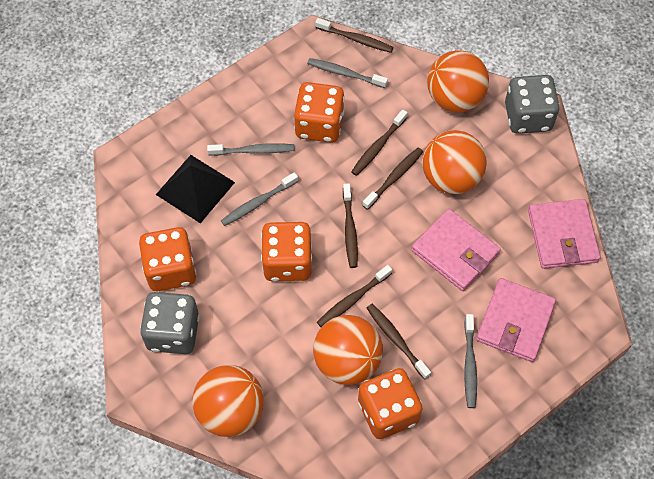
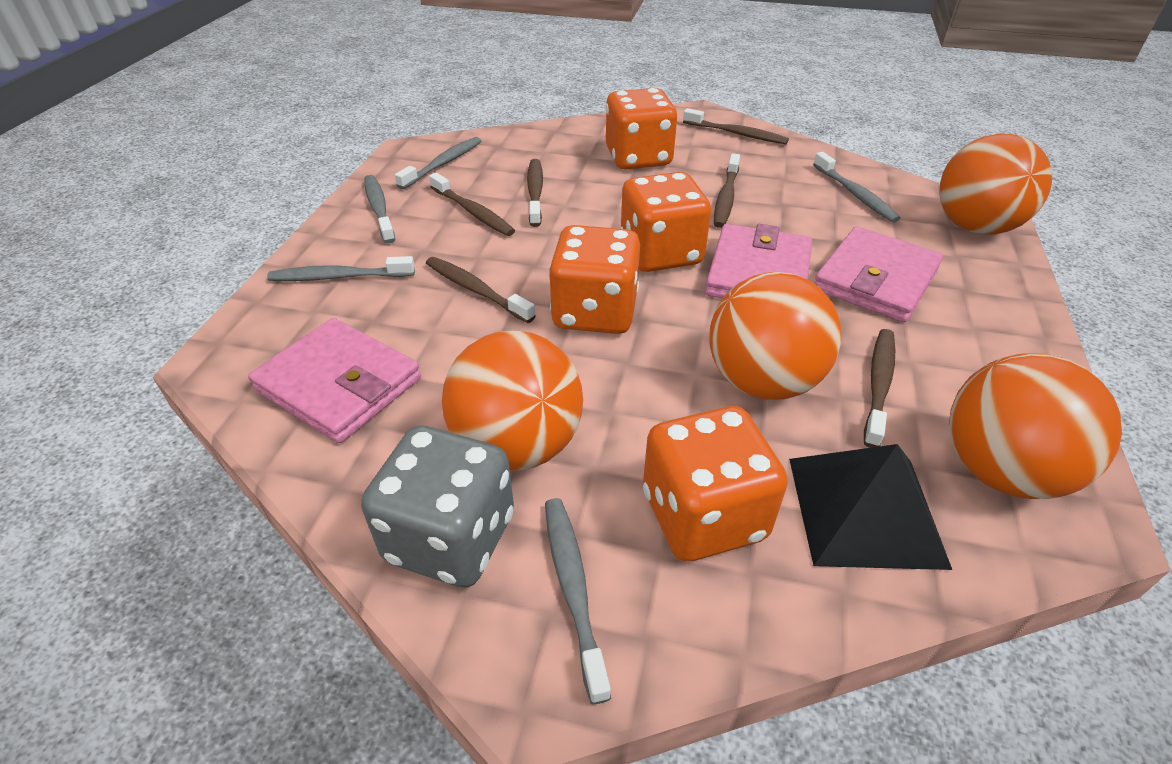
grey dice: 2 -> 1
grey toothbrush: 4 -> 5

